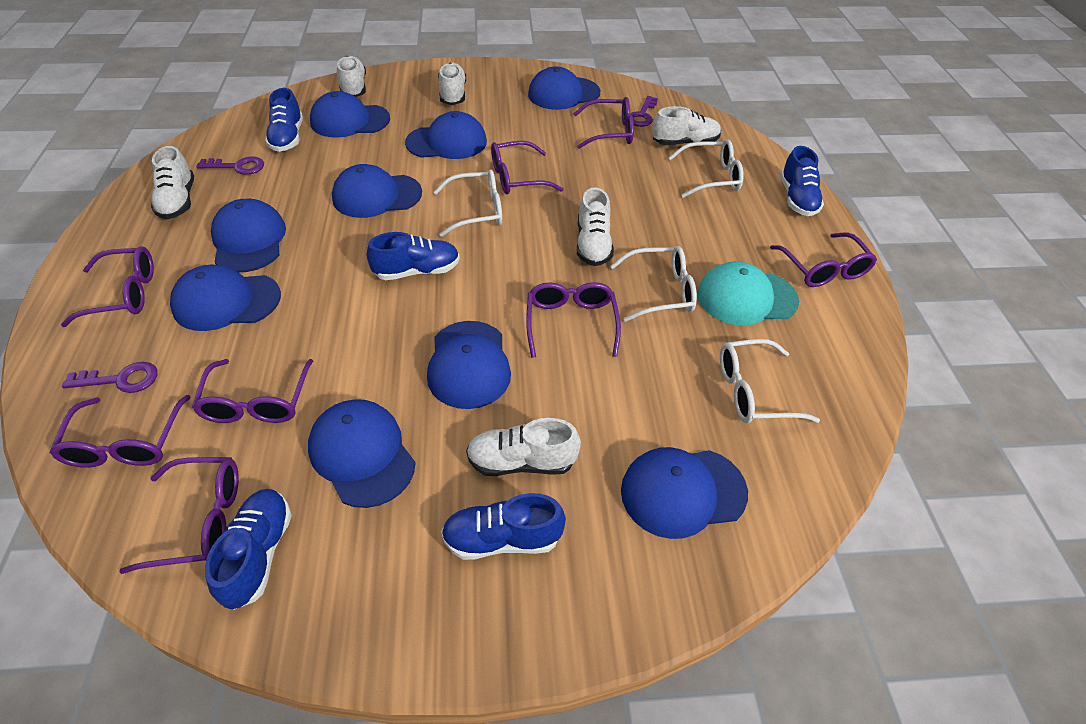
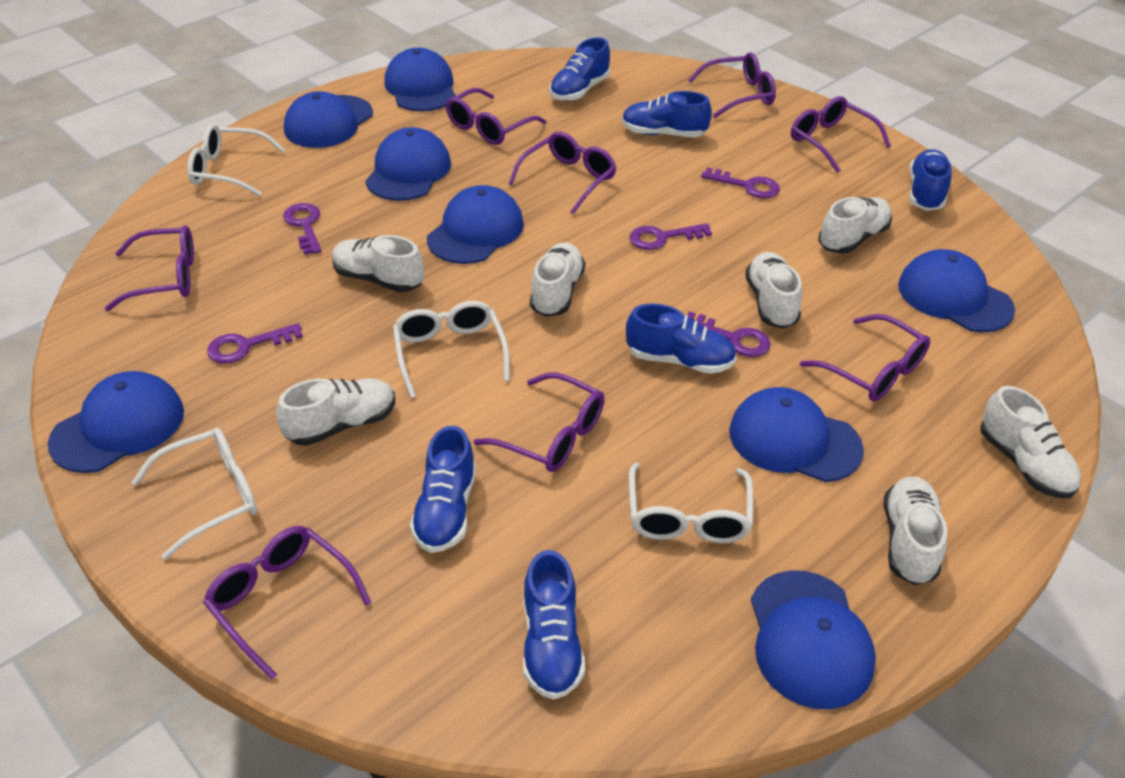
blue cap: 9 -> 8
blue shoe: 5 -> 6
purple key: 3 -> 5
turquoise cap: 1 -> 0
white shoe: 6 -> 7

